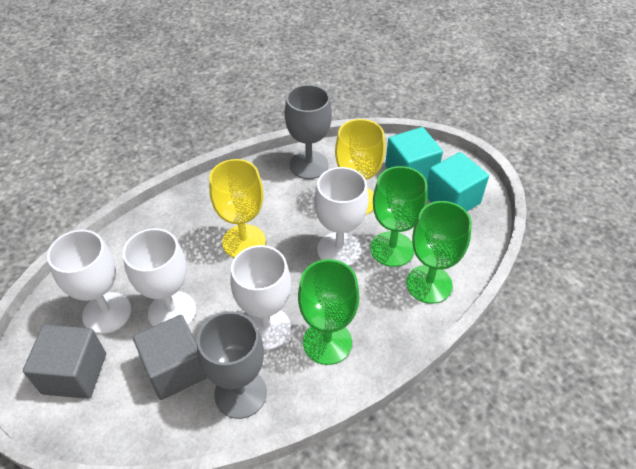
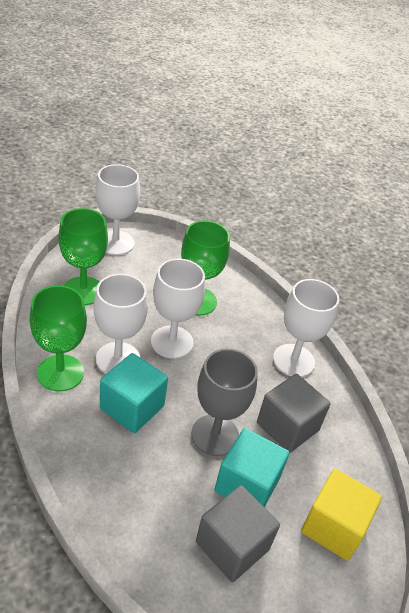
grey goblet: 2 -> 1
yellow cube: 0 -> 1
yellow goblet: 2 -> 0

